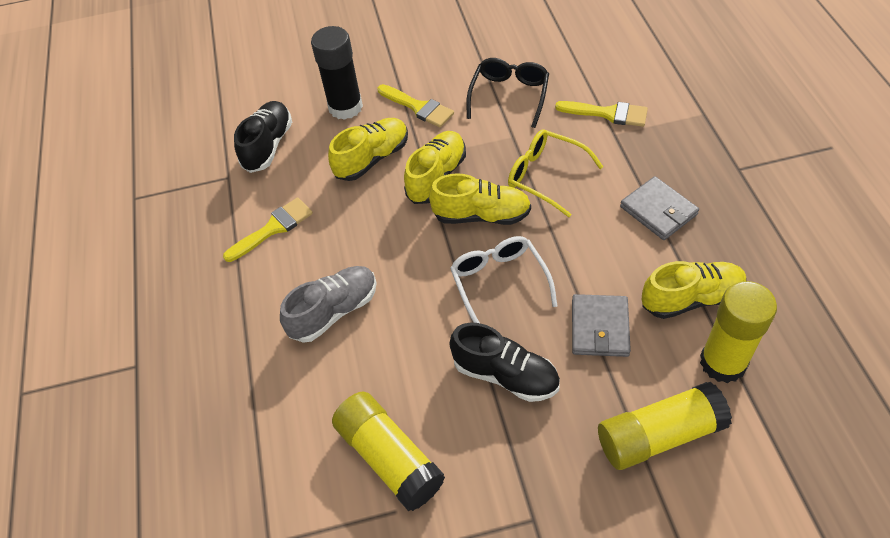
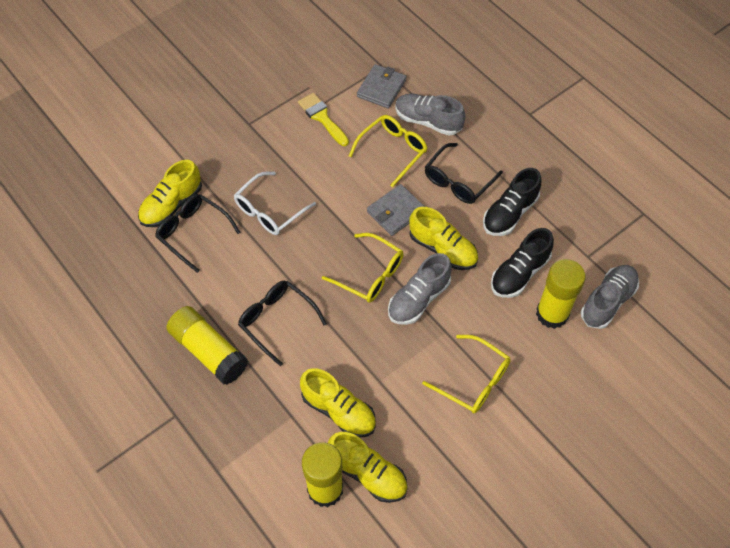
black glasses: 1 -> 3
black glue stick: 1 -> 0
grey shoe: 1 -> 3
yellow brush: 3 -> 1
yellow glasses: 1 -> 3

